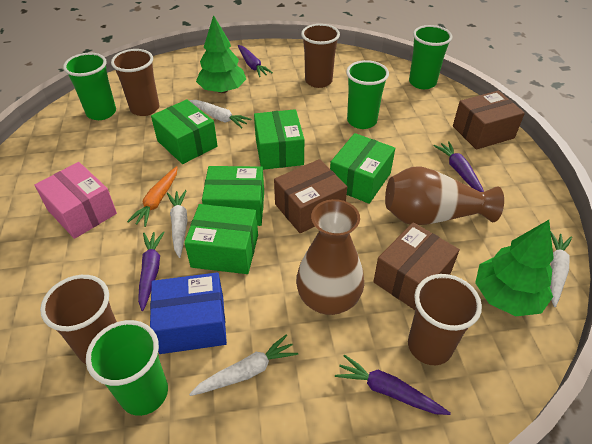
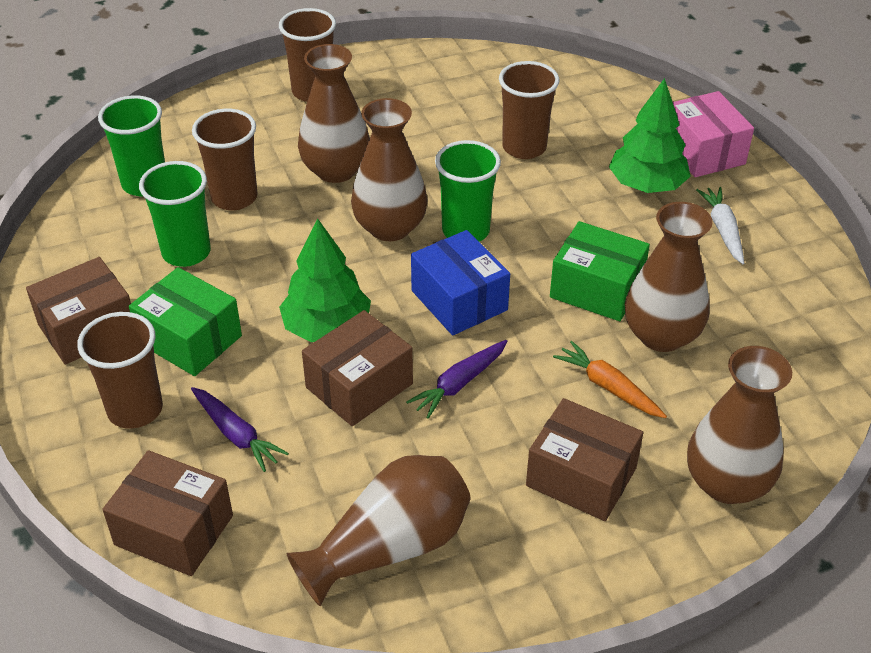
brown box: 3 -> 4
brown vase: 2 -> 5
green box: 5 -> 2
green cup: 4 -> 3
purple carrot: 4 -> 2
white carrot: 4 -> 1

